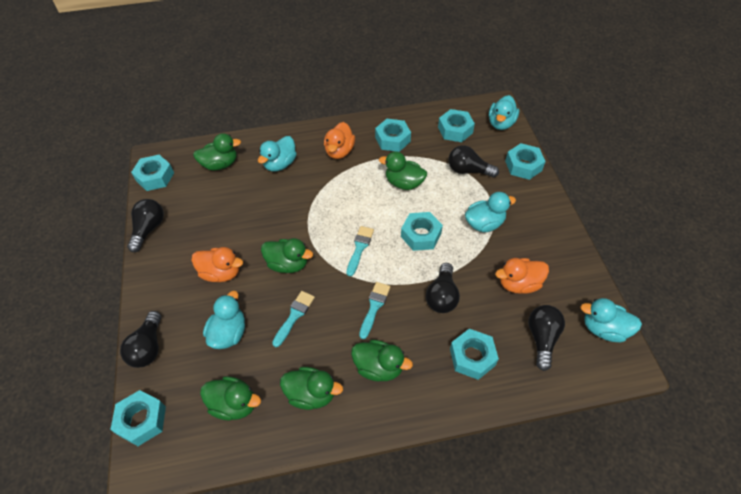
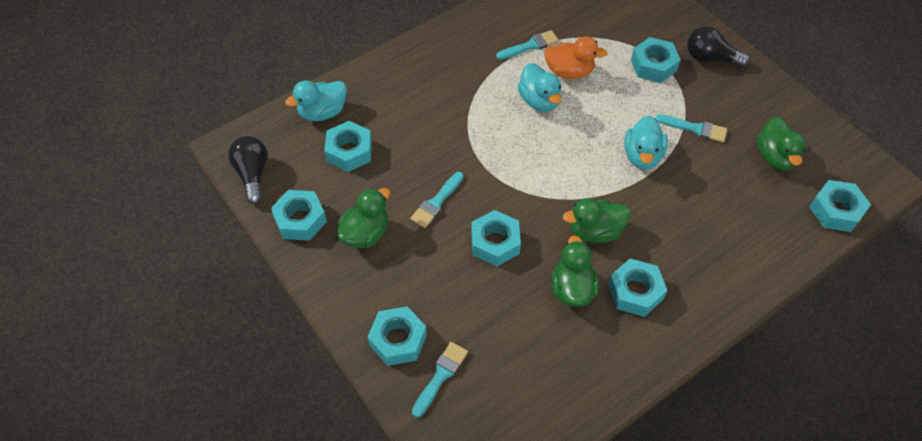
black light bulb: 5 -> 2
green duck: 6 -> 4
orange duck: 3 -> 1
turquoise brush: 3 -> 4
turquoise duck: 5 -> 3

